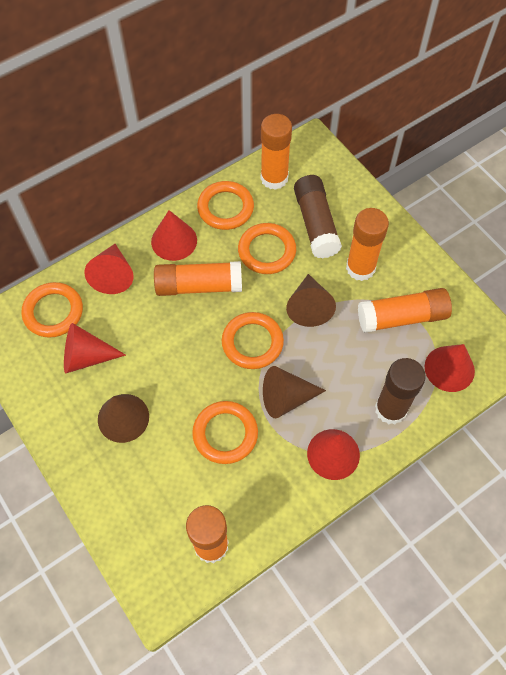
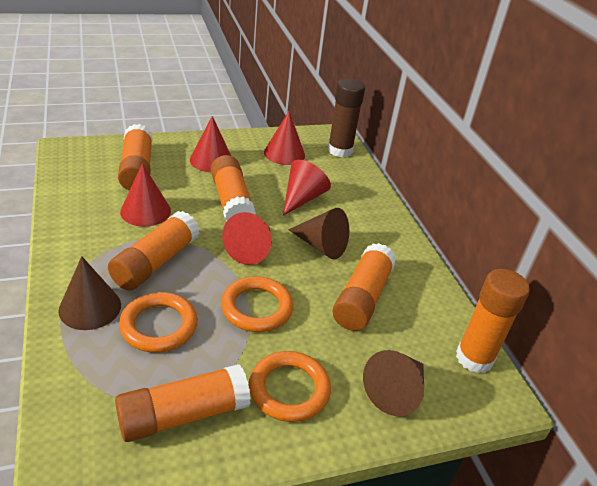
brown glue stick: 2 -> 1
orange glue stick: 5 -> 6
orange ring: 5 -> 3

